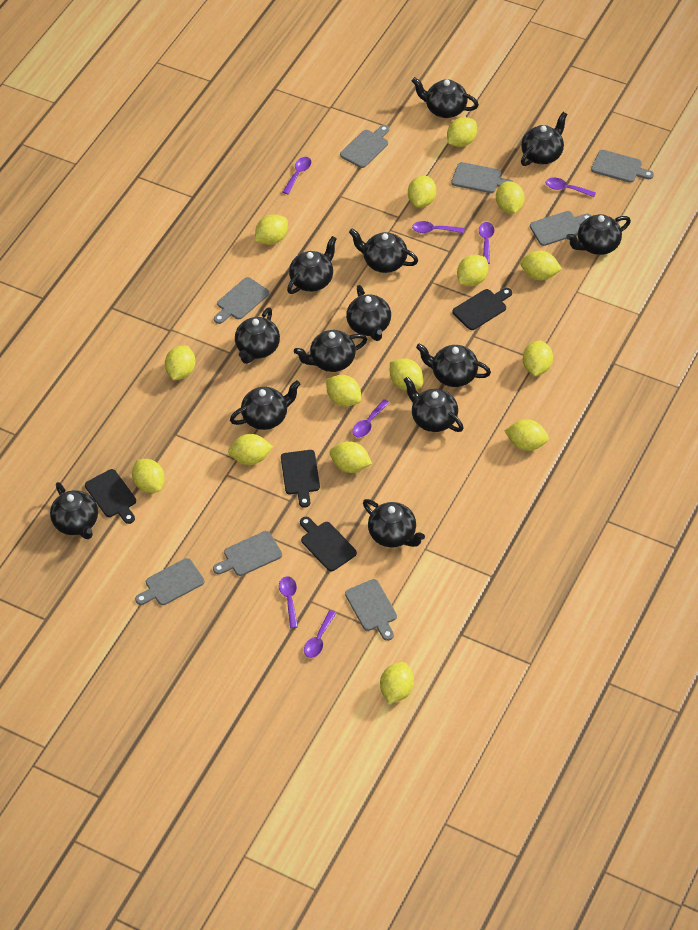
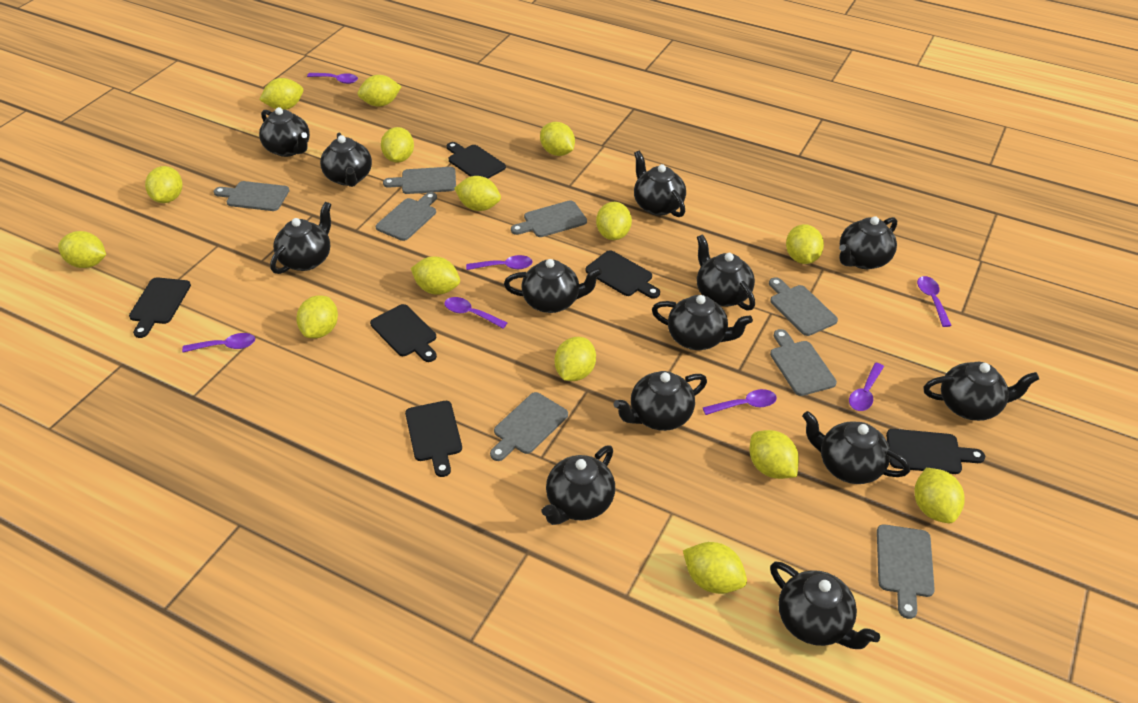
black cutting board: 4 -> 6

